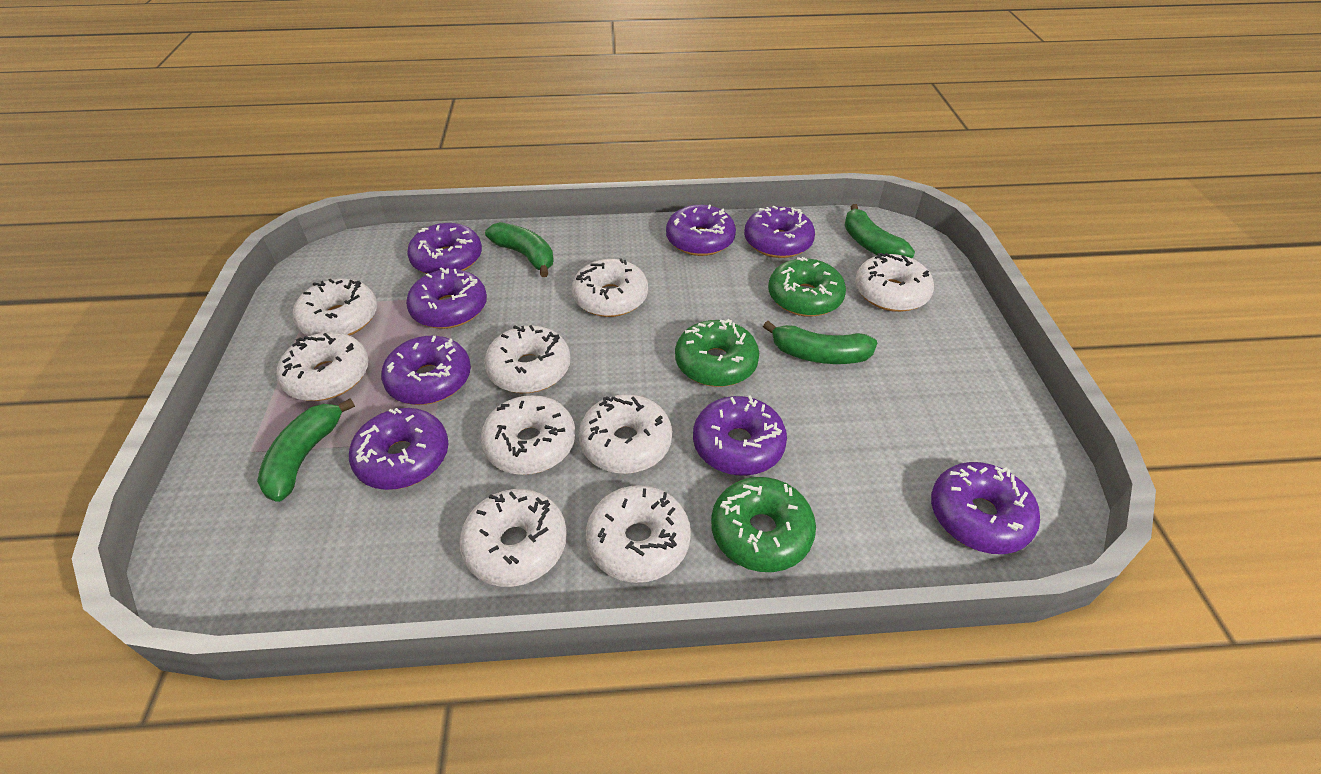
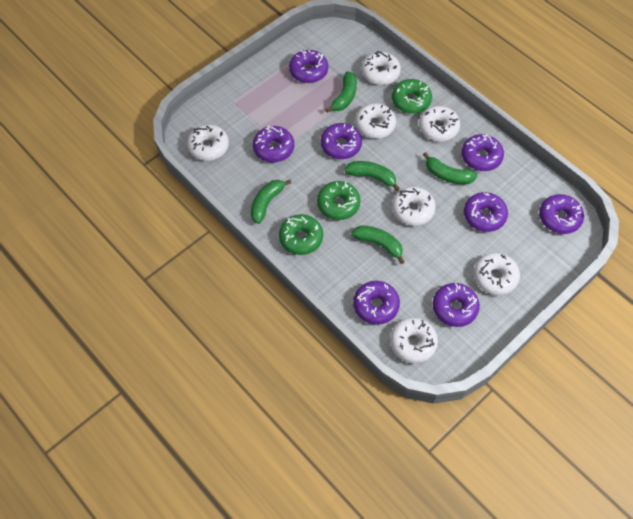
green banana: 4 -> 5
white donut: 9 -> 7

